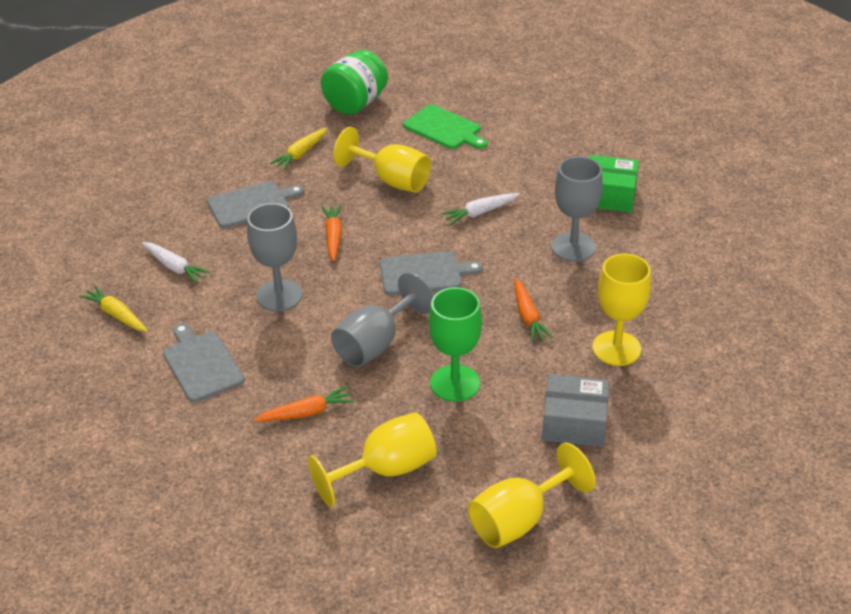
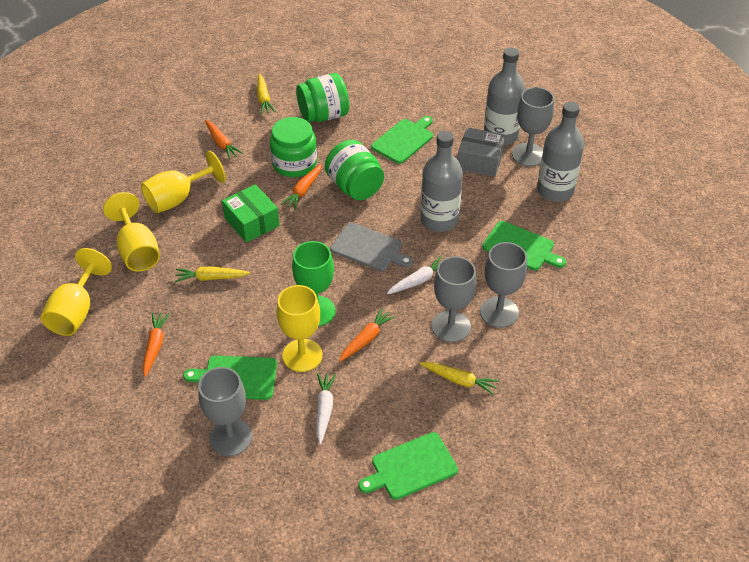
green cutting board: 1 -> 4
green jar: 1 -> 3
grey bottle: 0 -> 3
grey cutting board: 3 -> 1
grey goblet: 3 -> 4
orange carrot: 3 -> 4
yellow carrot: 2 -> 3

